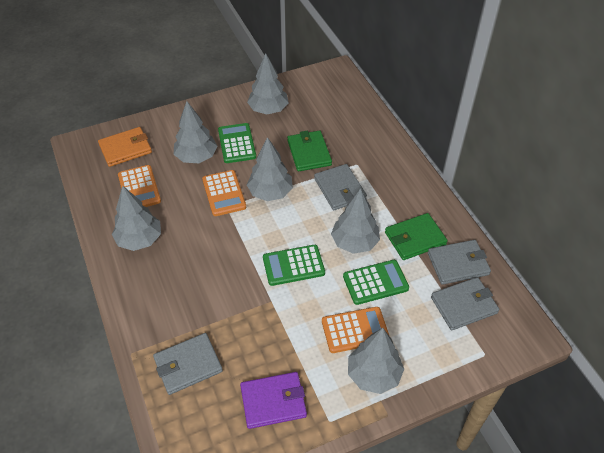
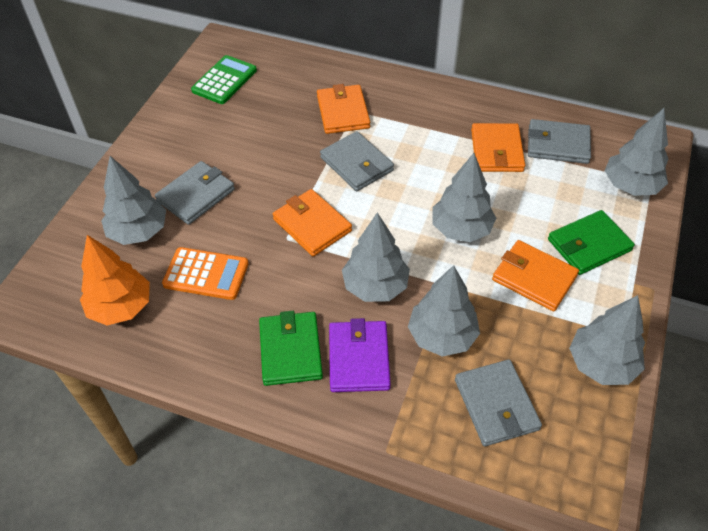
green calculator: 3 -> 1
orange calculator: 3 -> 1
orange tree: 0 -> 1
orange wallet: 1 -> 4

